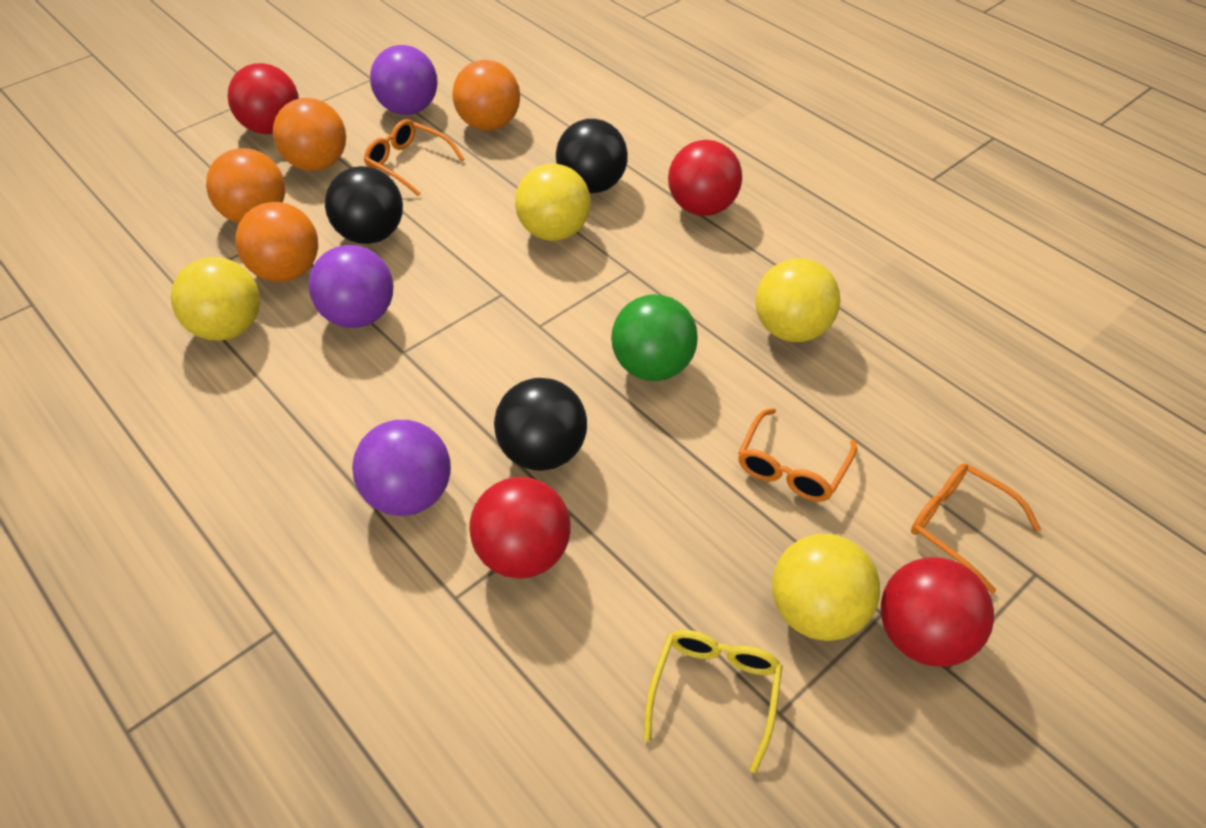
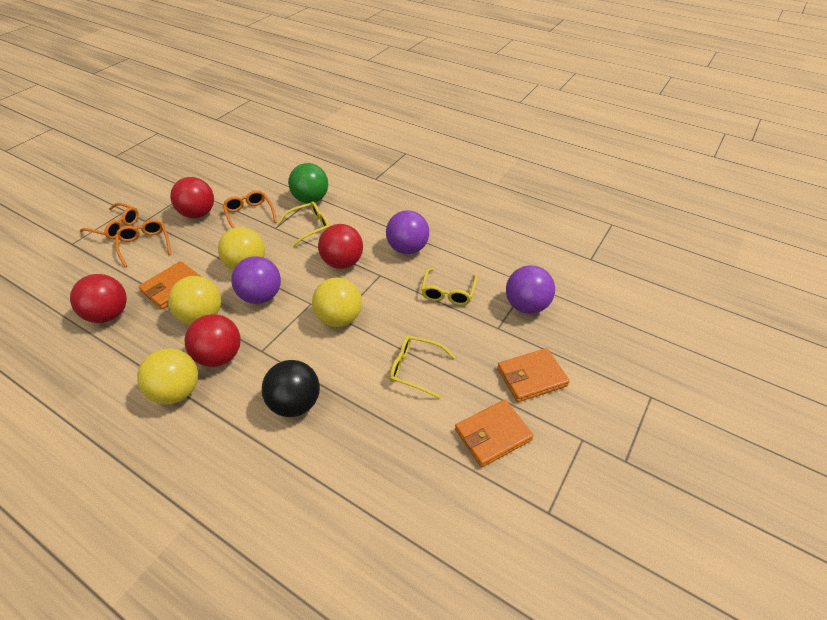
black ball: 3 -> 1
orange ball: 4 -> 0
orange wallet: 0 -> 3
yellow glasses: 1 -> 3

